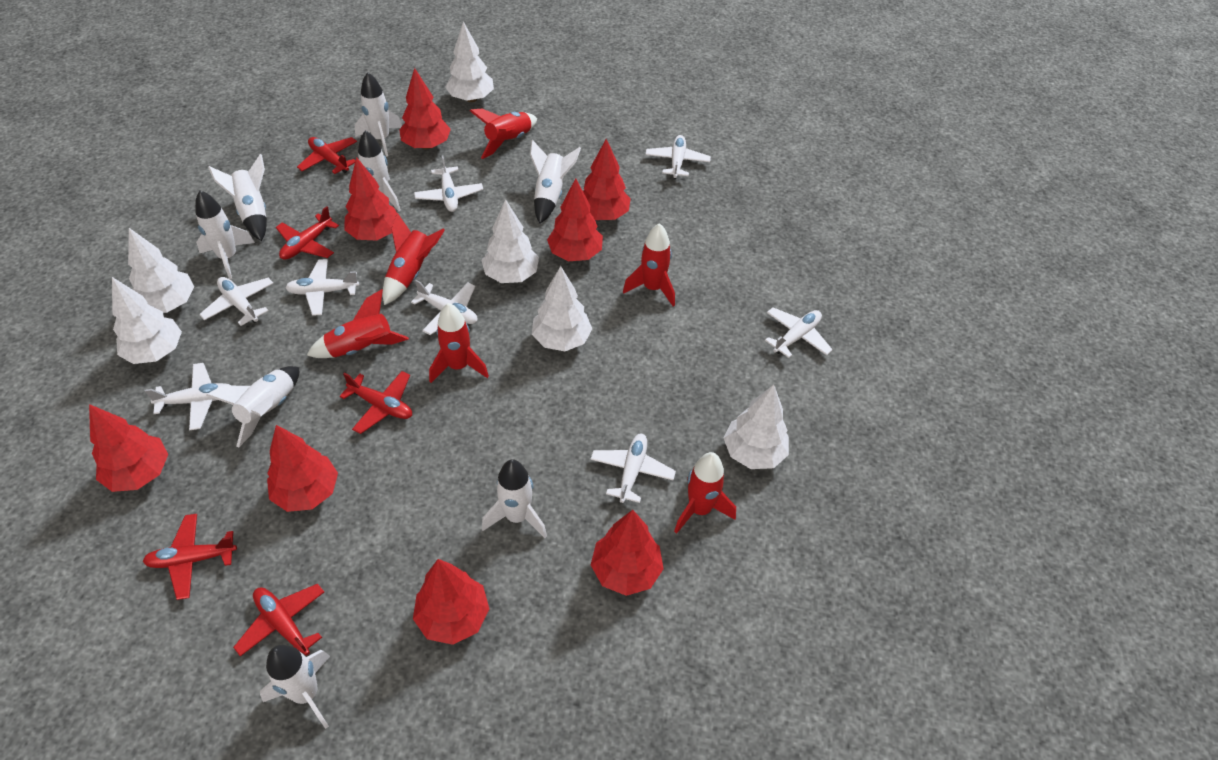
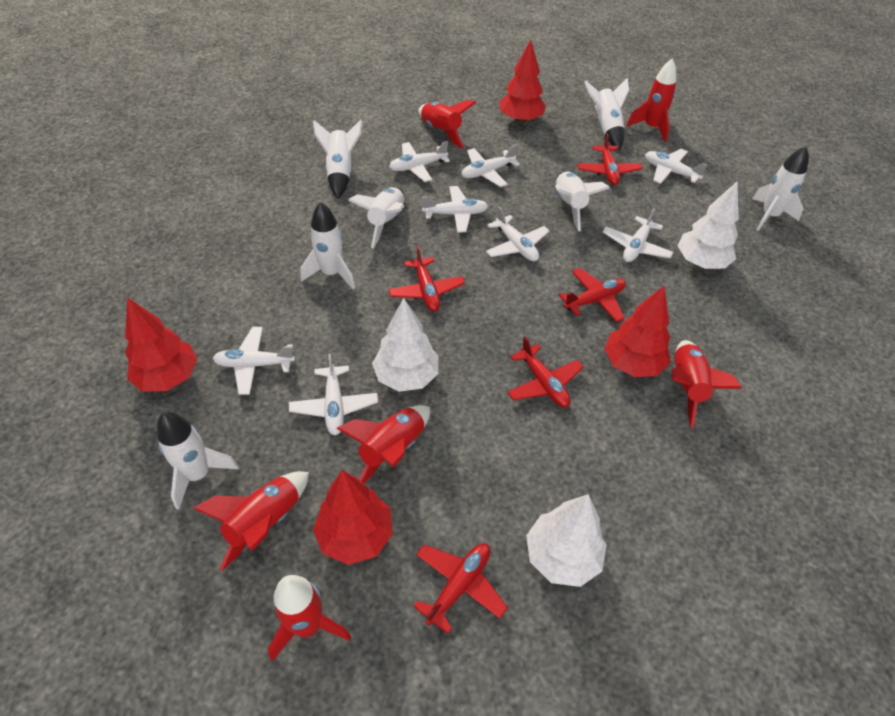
red tree: 8 -> 4
white rocket: 8 -> 7
white tree: 6 -> 3

